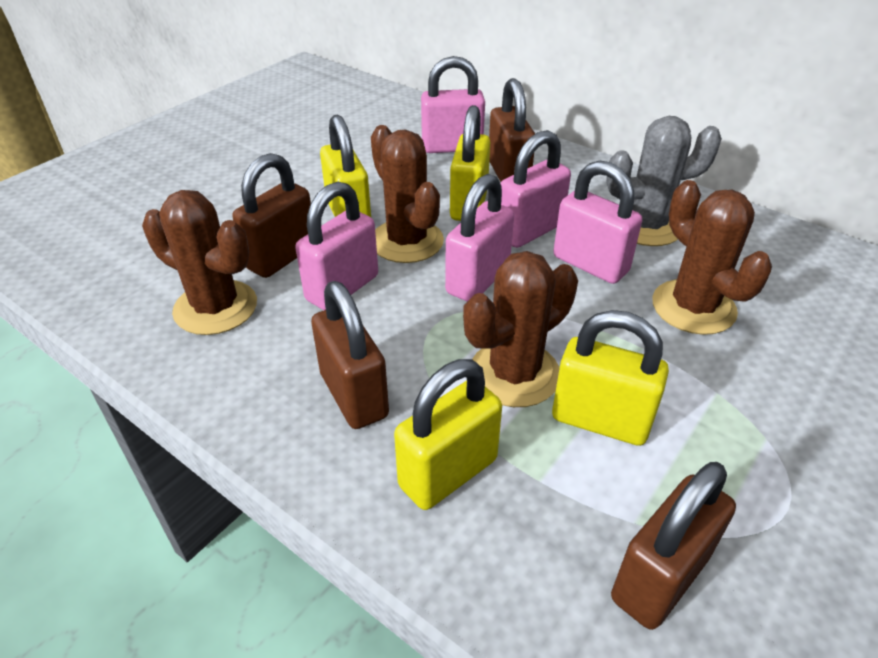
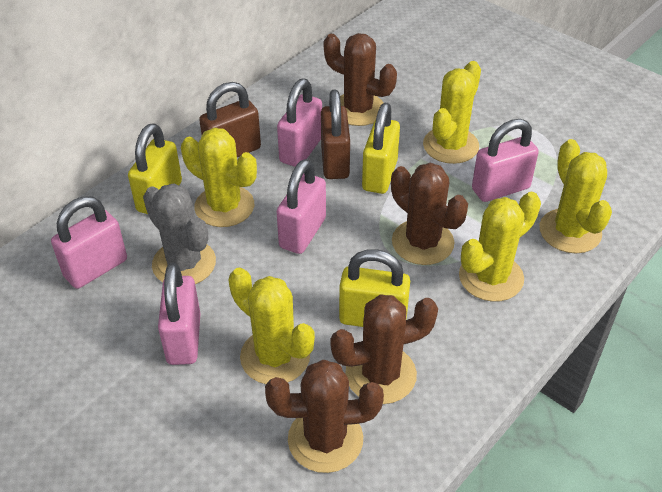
brown padlock: 4 -> 2
yellow cactus: 0 -> 5
yellow padlock: 4 -> 3

